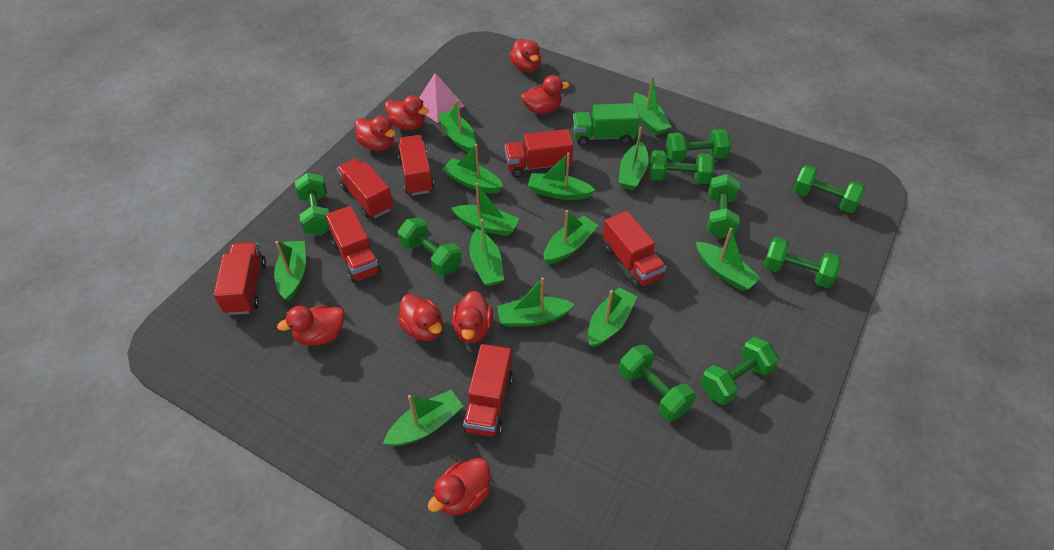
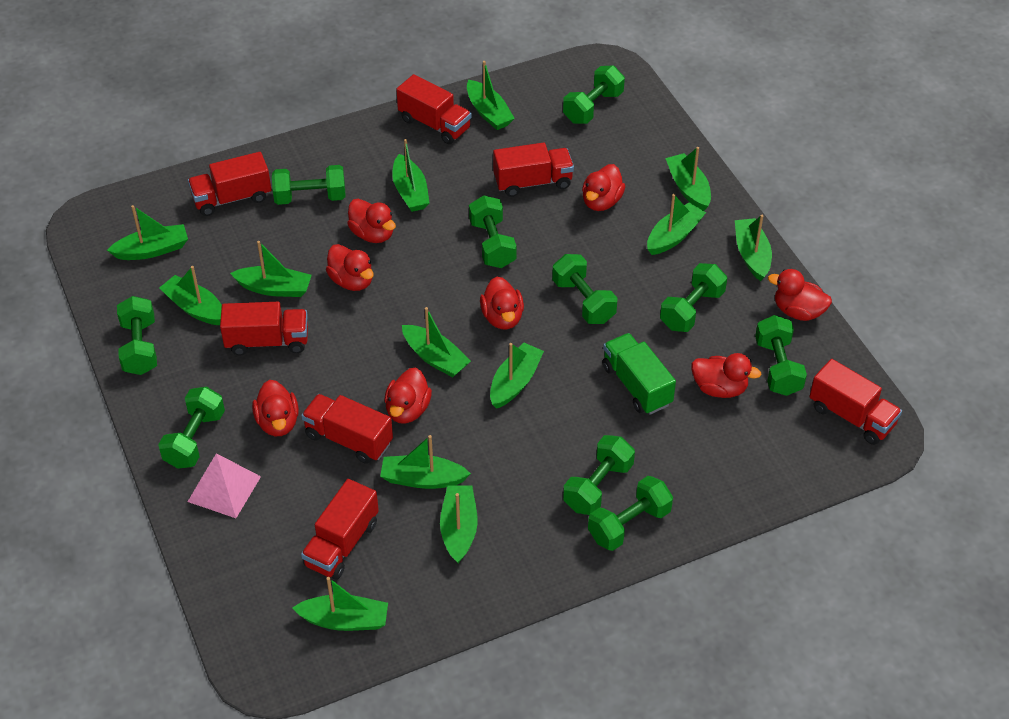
green dumbbell: 9 -> 10

